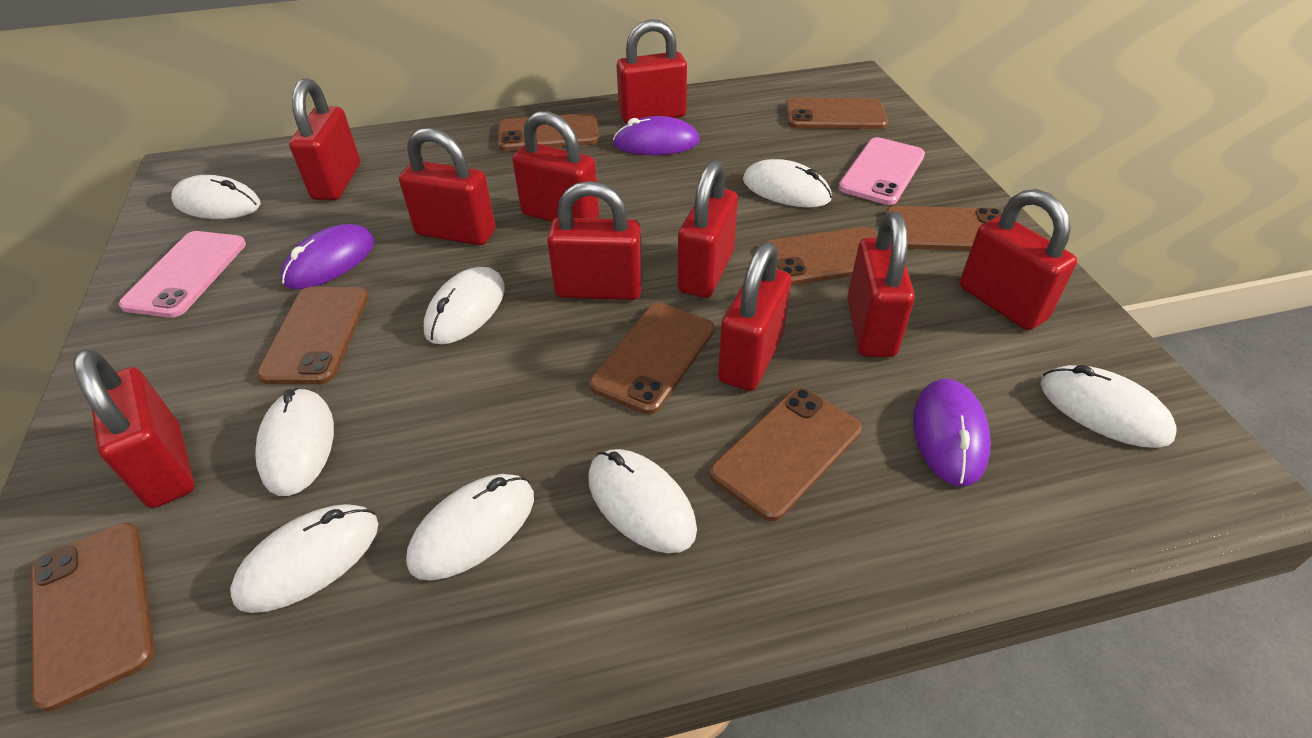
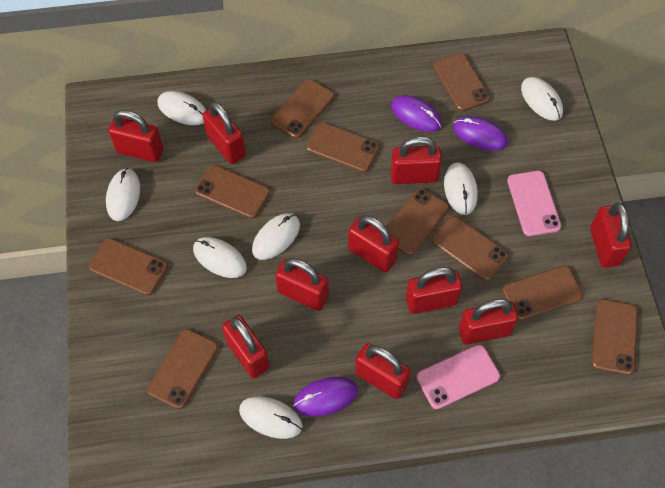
brown phone: 8 -> 10
white mouse: 8 -> 7

